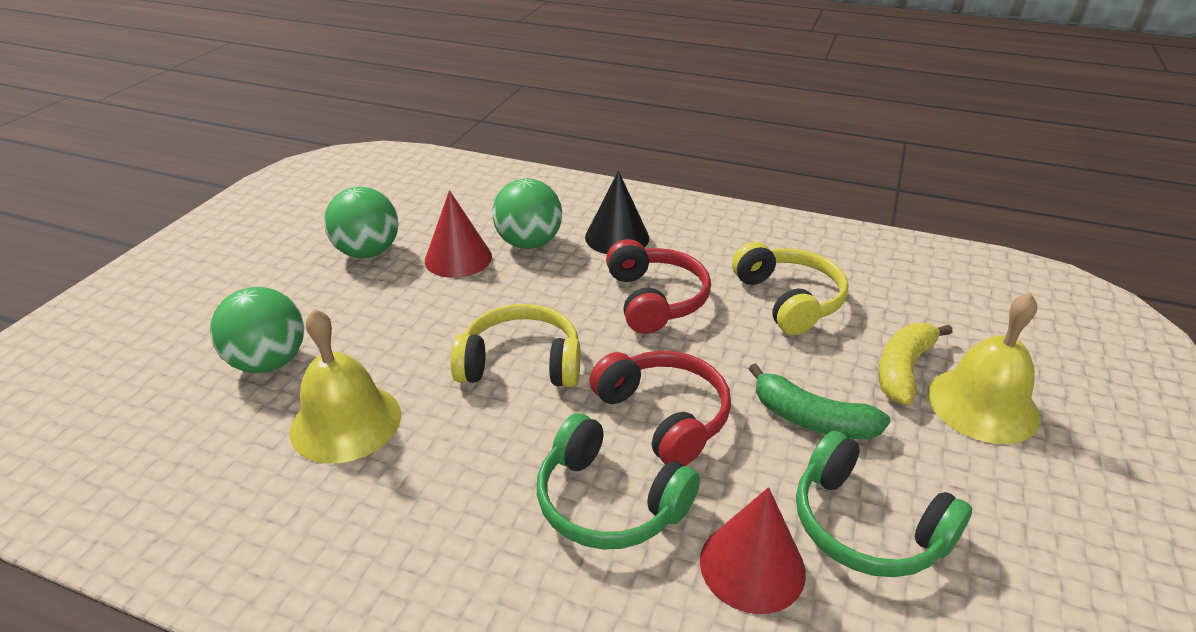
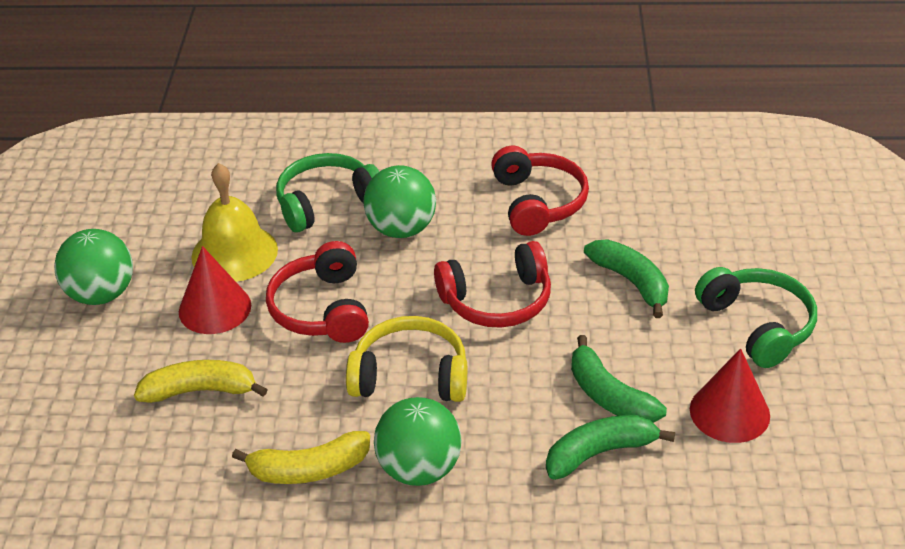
black cone: 1 -> 0
green banana: 1 -> 3
red headphones: 2 -> 3
yellow banana: 1 -> 2
yellow bell: 2 -> 1
yellow headphones: 2 -> 1

